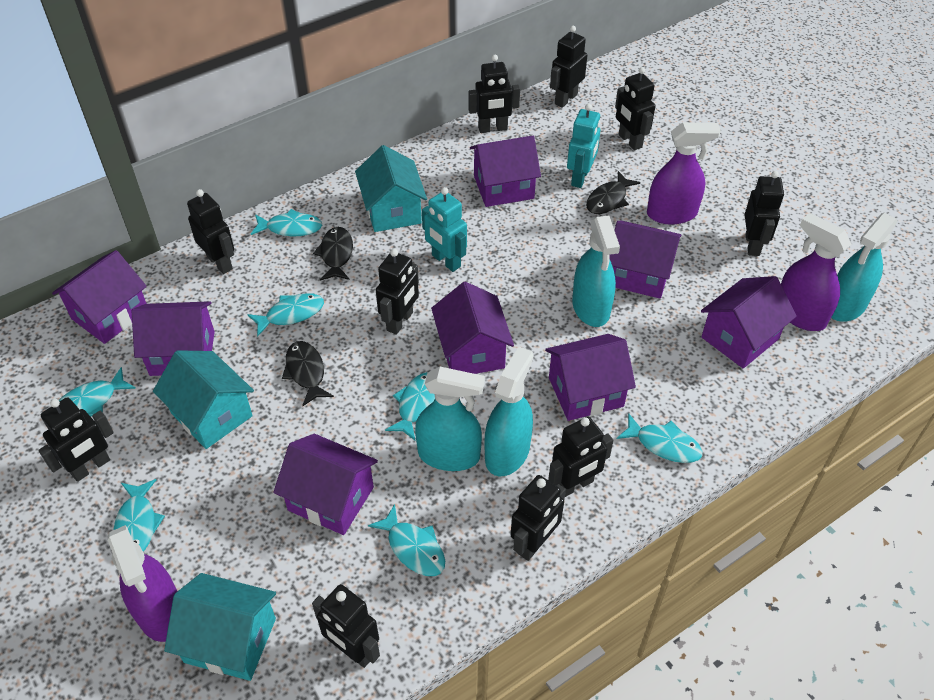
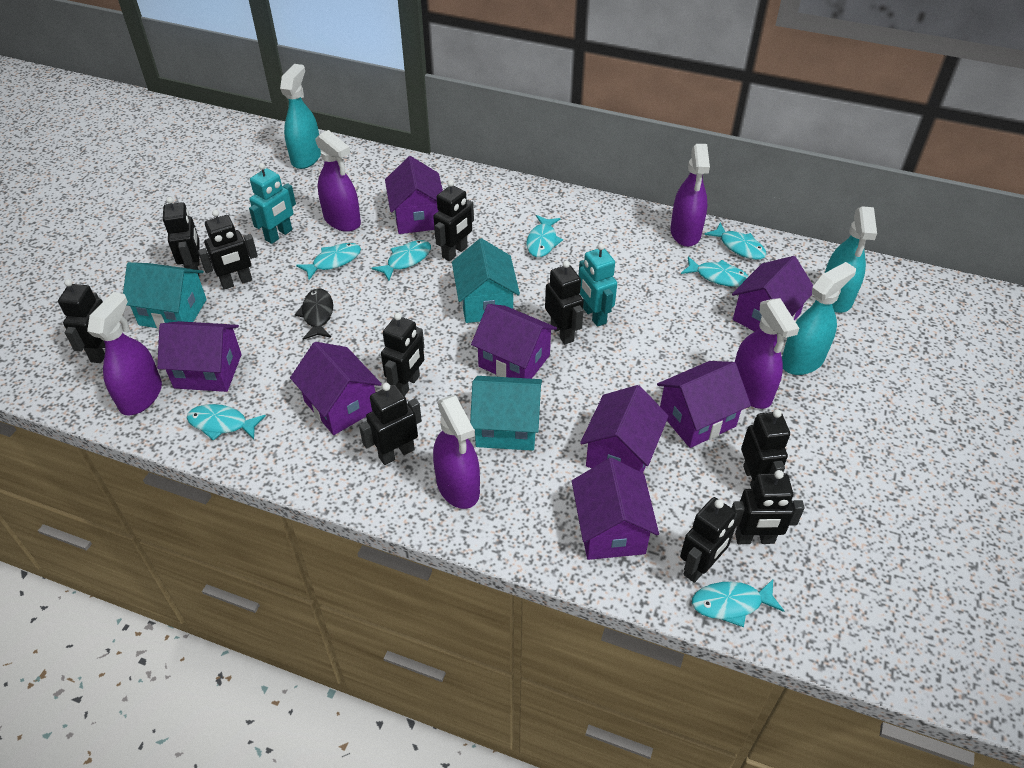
black fish: 3 -> 1
purple spray bottle: 3 -> 5
turquoise spray bottle: 4 -> 3

